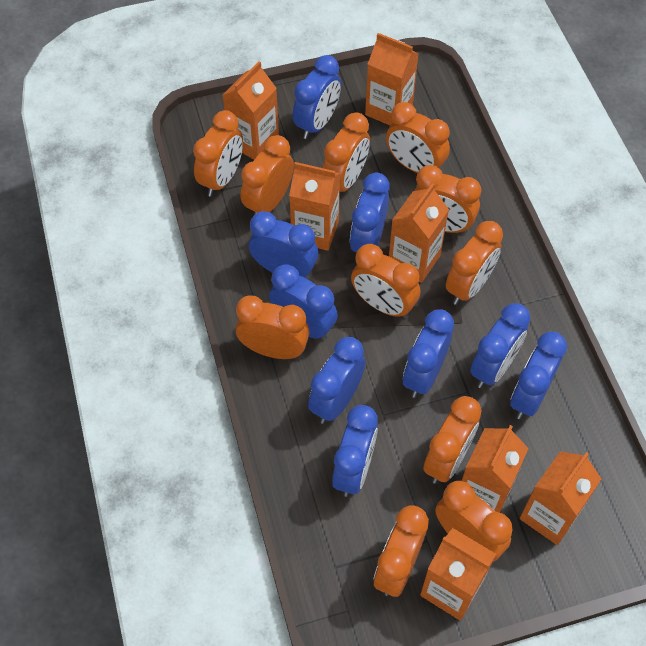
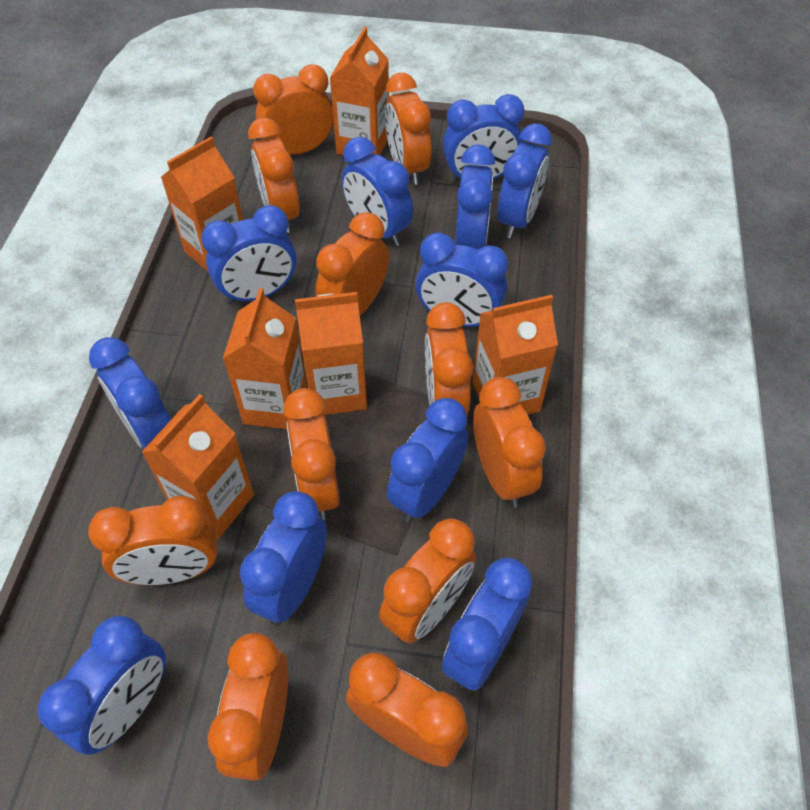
blue clock: 9 -> 11
orange carton: 7 -> 6

